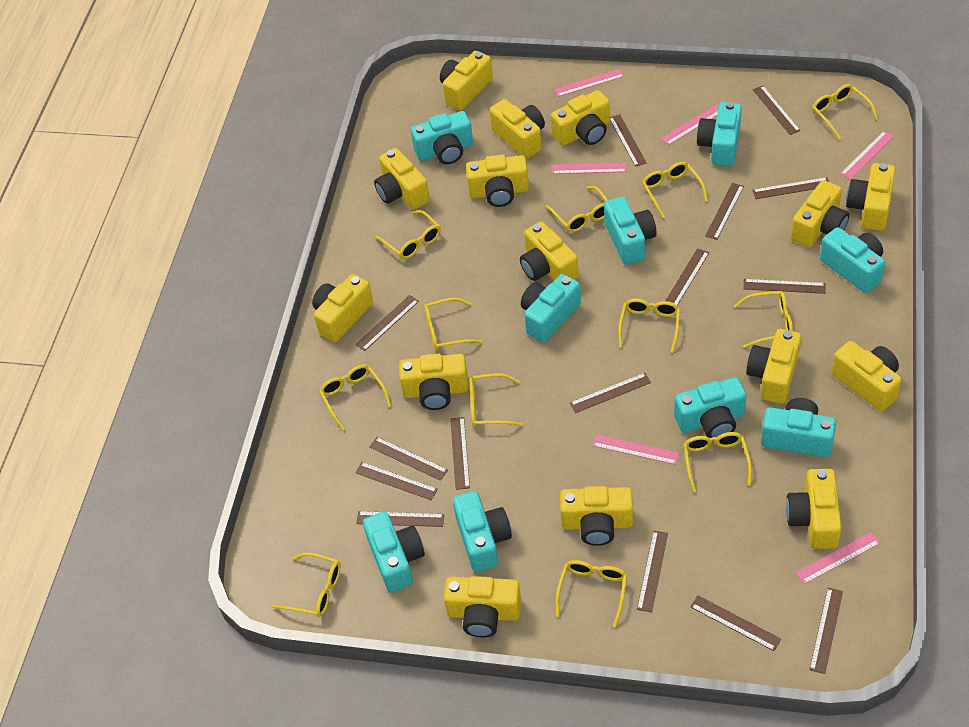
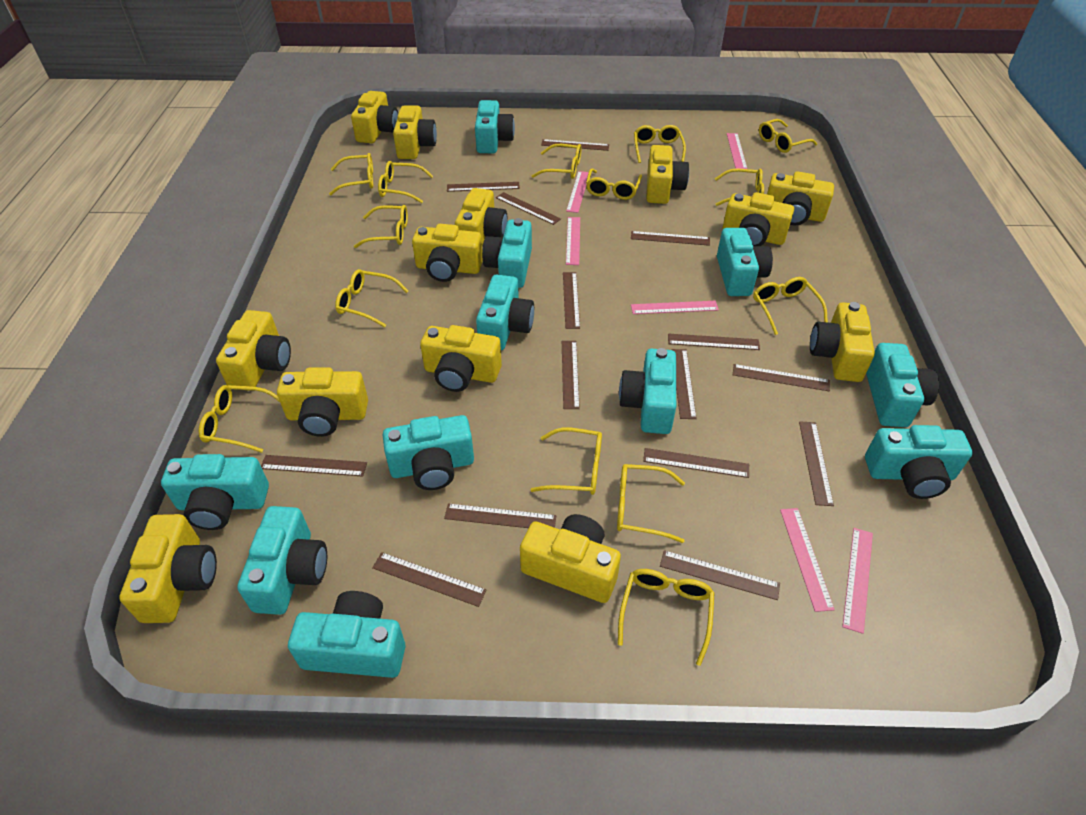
turquoise camera: 9 -> 11
yellow camera: 15 -> 13
yellow glasses: 12 -> 14

